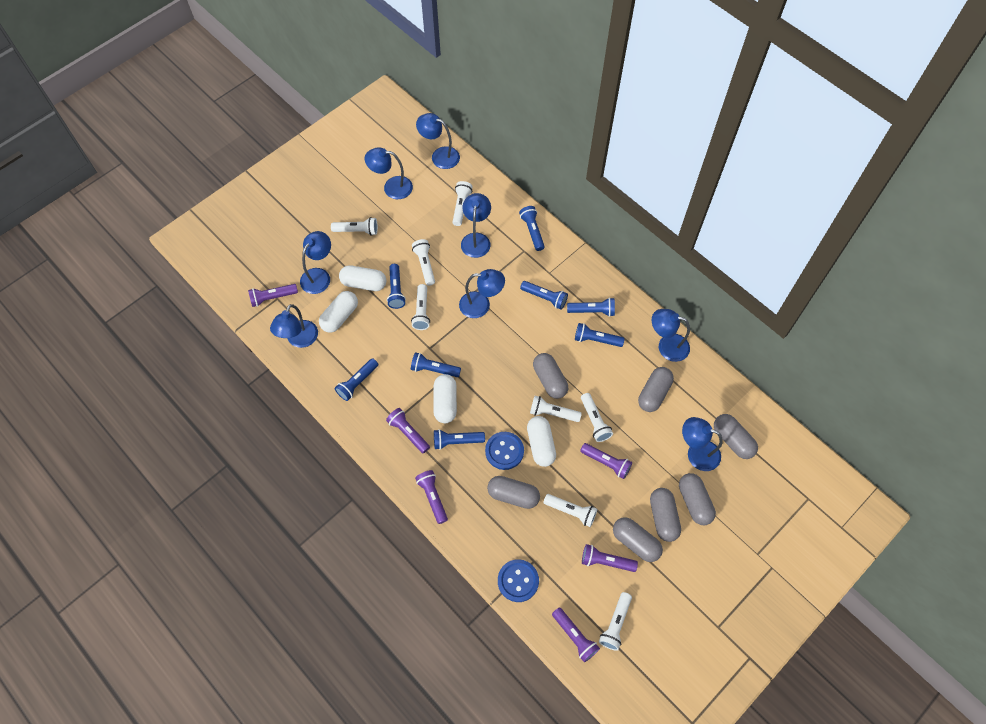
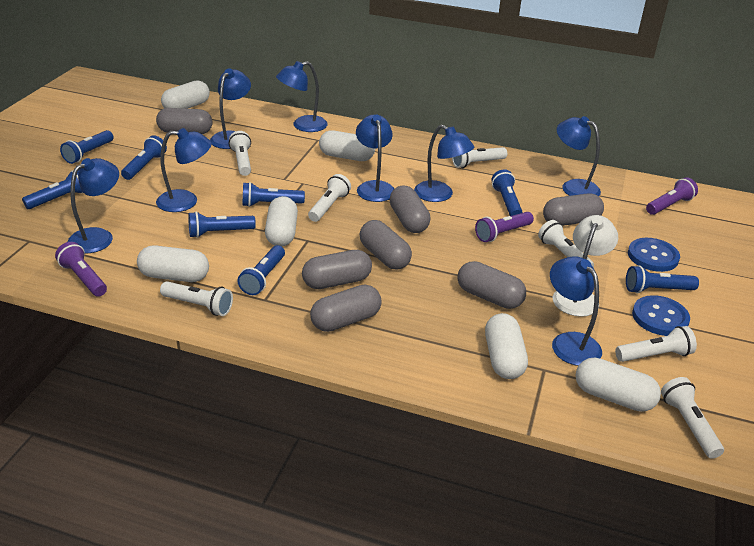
purple flashlight: 6 -> 3
white capsule: 4 -> 6
white flashlight: 8 -> 7
white lamp: 0 -> 1

